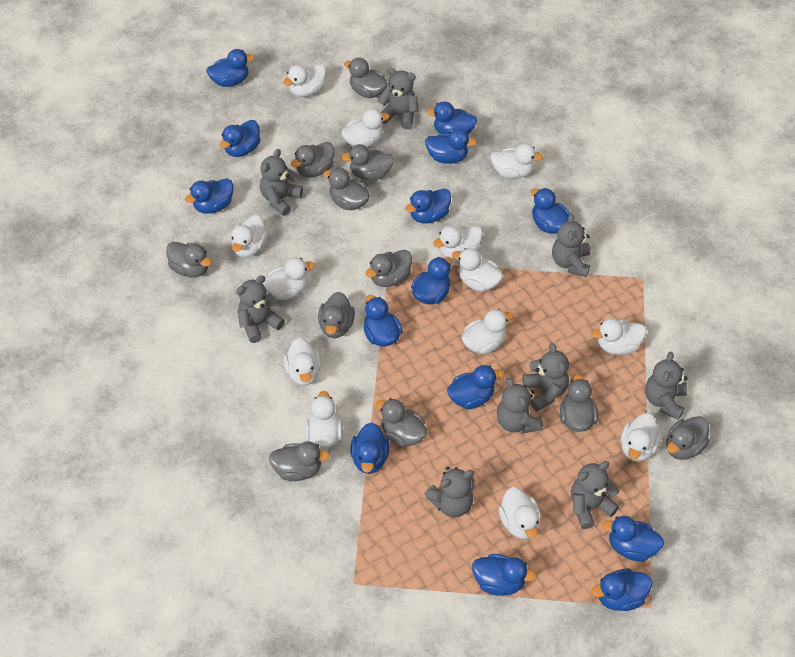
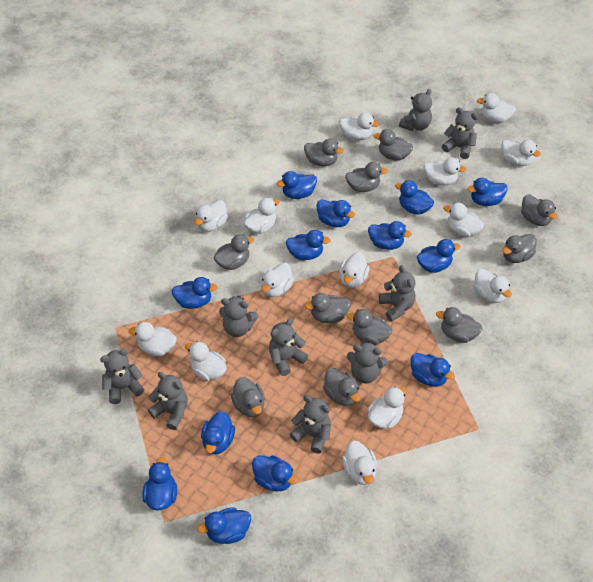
blue duck: 14 -> 13
white duck: 13 -> 14

